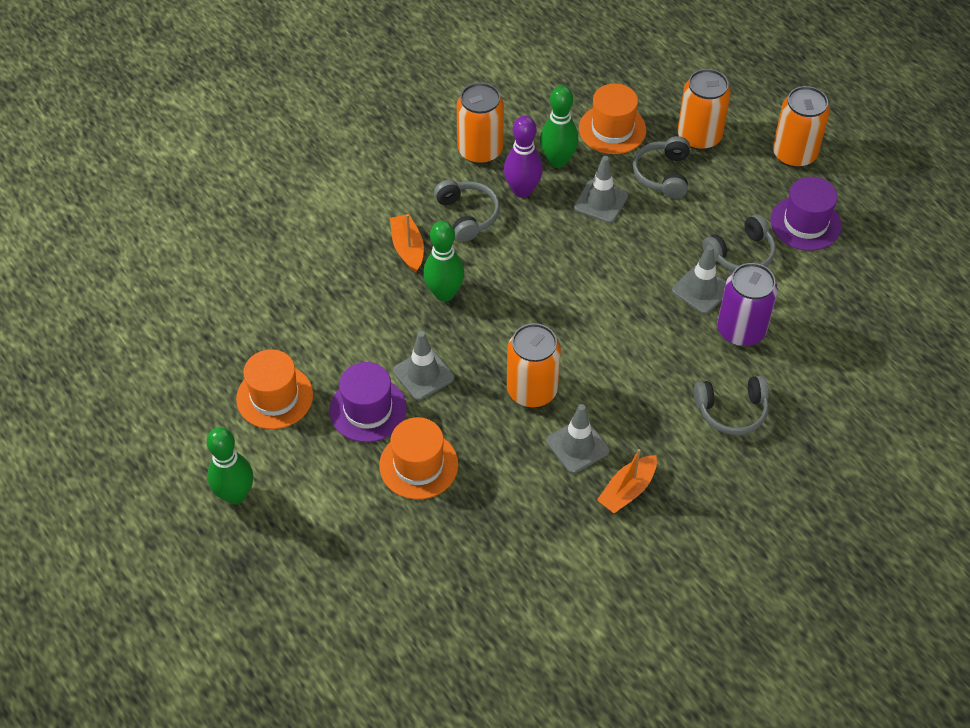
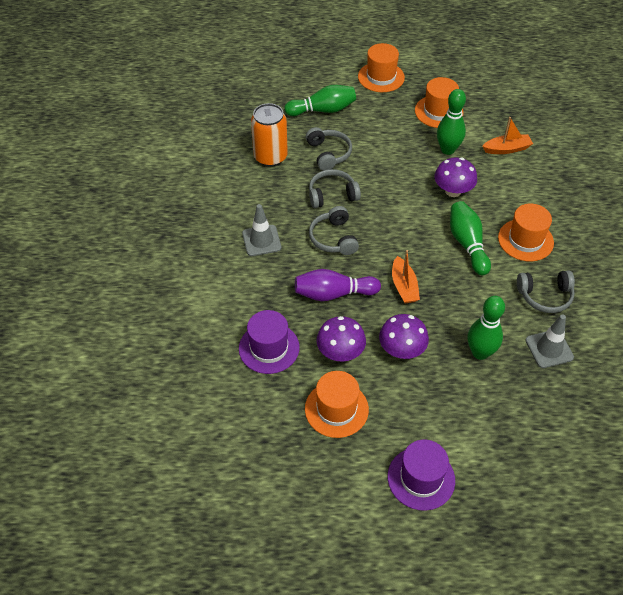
green bowling pin: 3 -> 4
grey traffic cone: 4 -> 2
orange can: 4 -> 1
orange hat: 3 -> 4
purple can: 1 -> 0
purple mushroom: 0 -> 3

